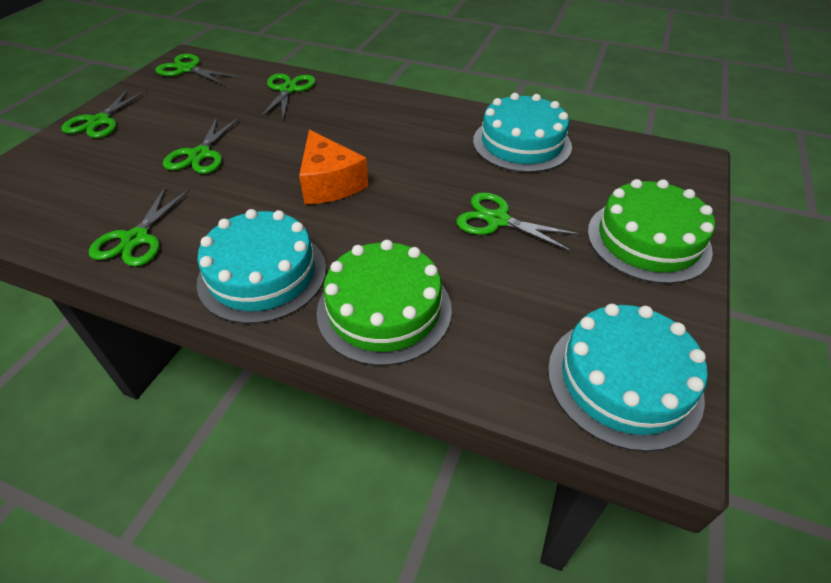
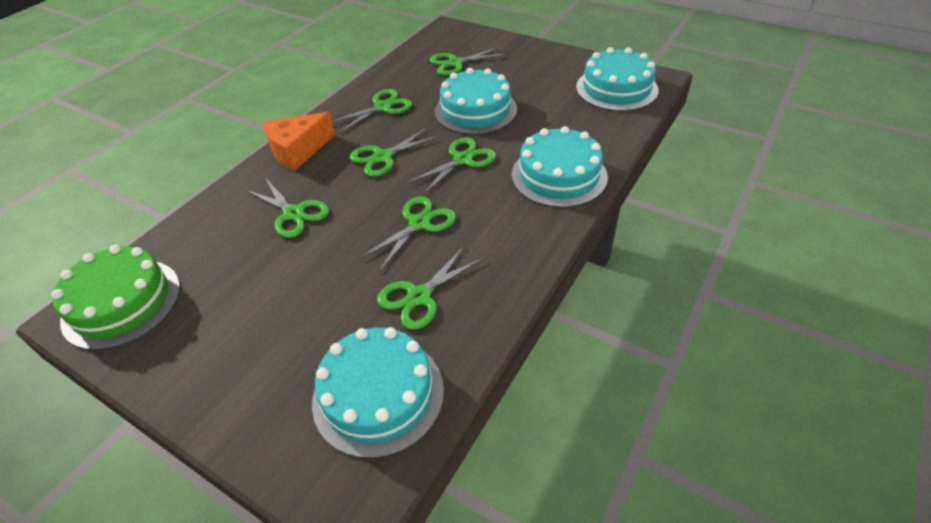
green cake: 2 -> 1
green scissors: 6 -> 7
turquoise cake: 3 -> 4

